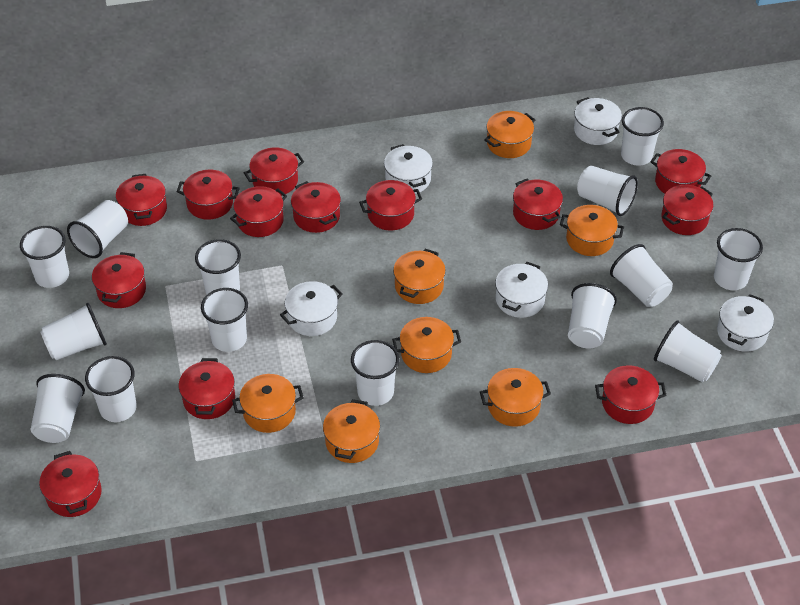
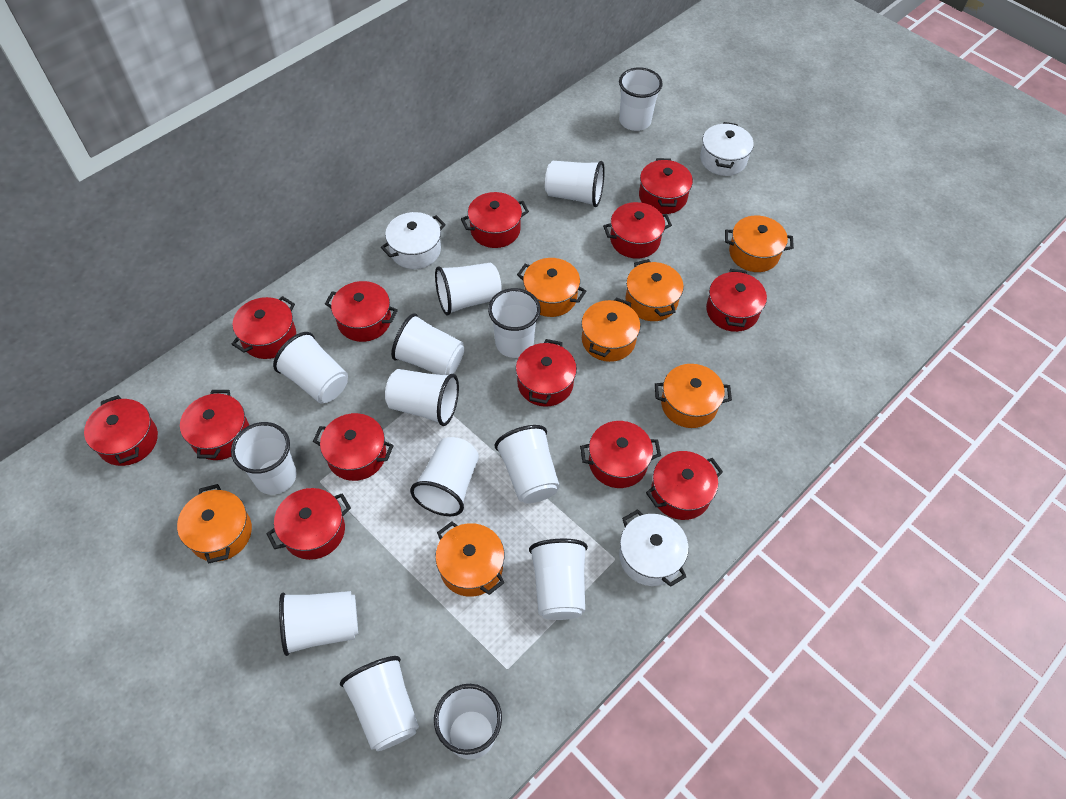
white pot: 5 -> 3

